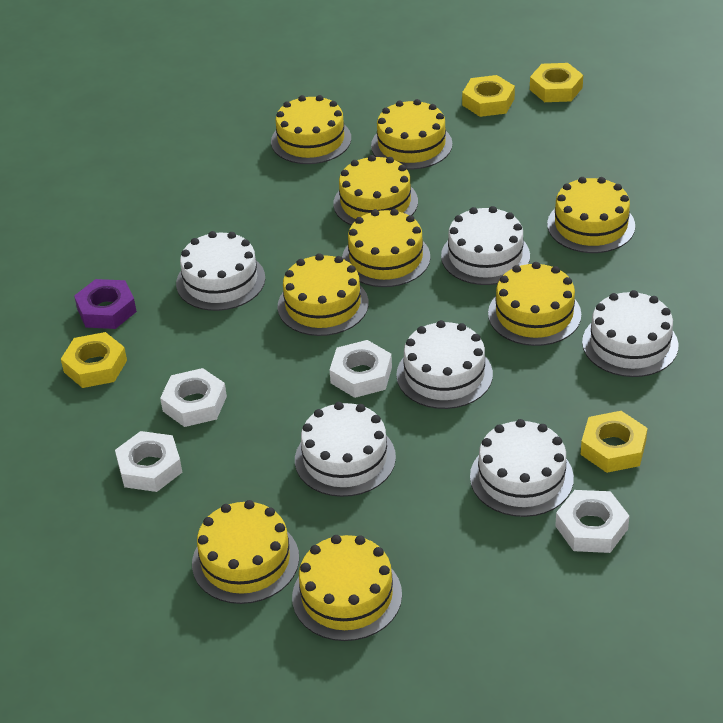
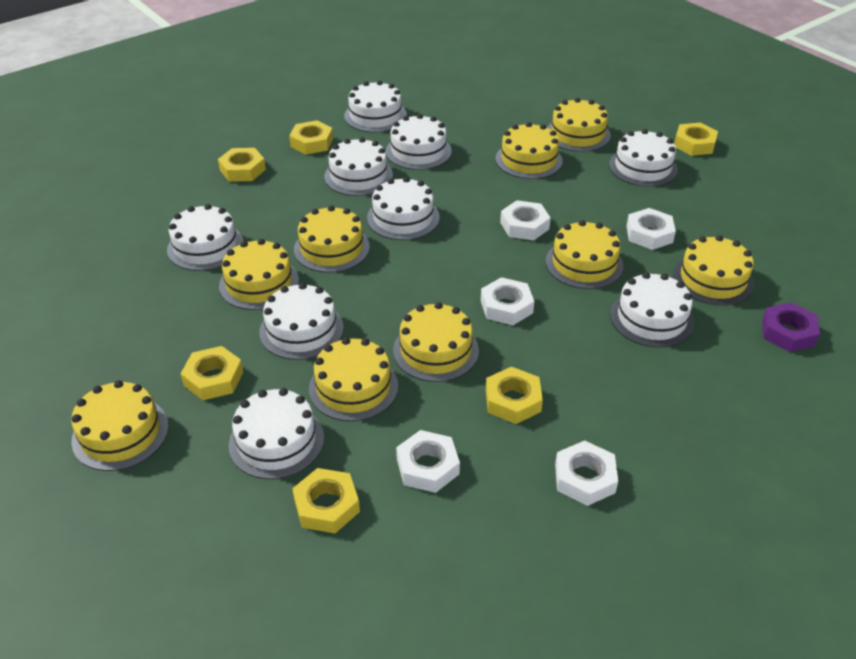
white cake: 6 -> 9
white nut: 4 -> 5
yellow nut: 4 -> 6

